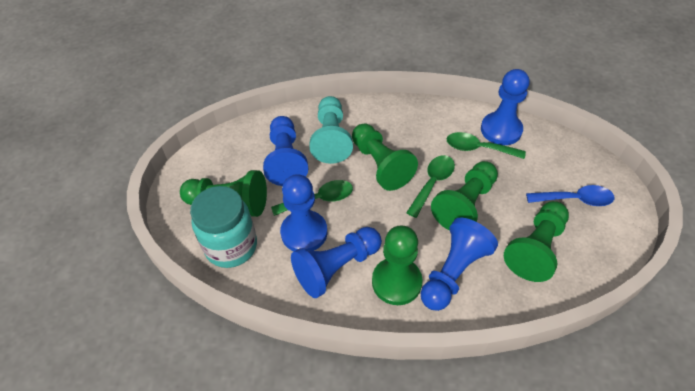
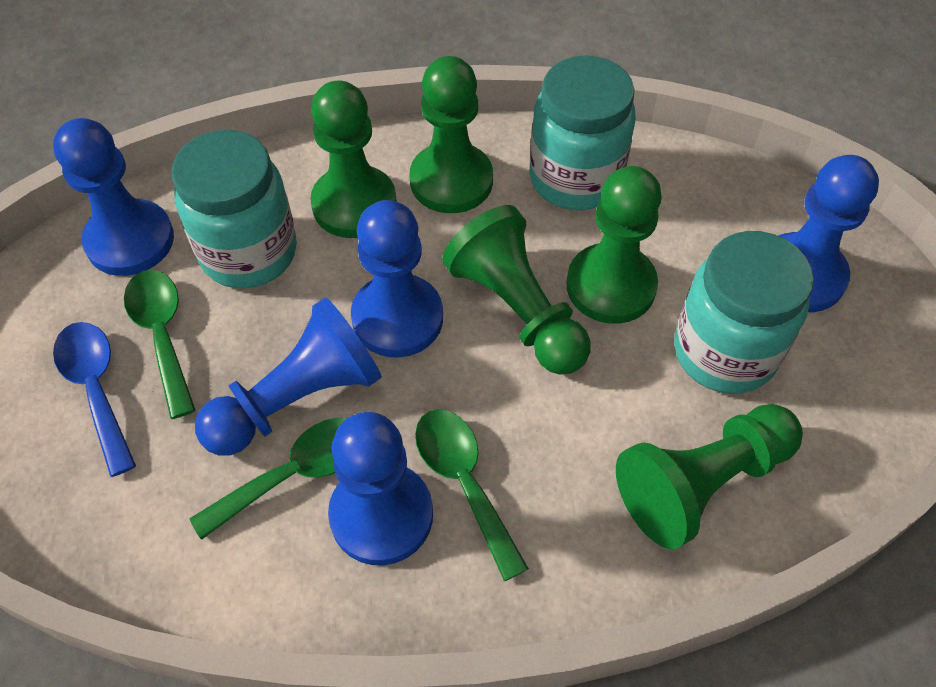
turquoise jar: 1 -> 3
turquoise pawn: 1 -> 0

